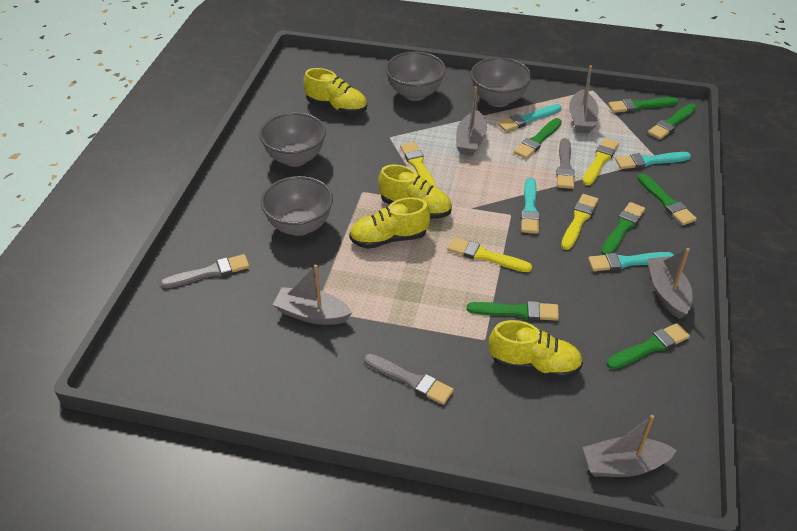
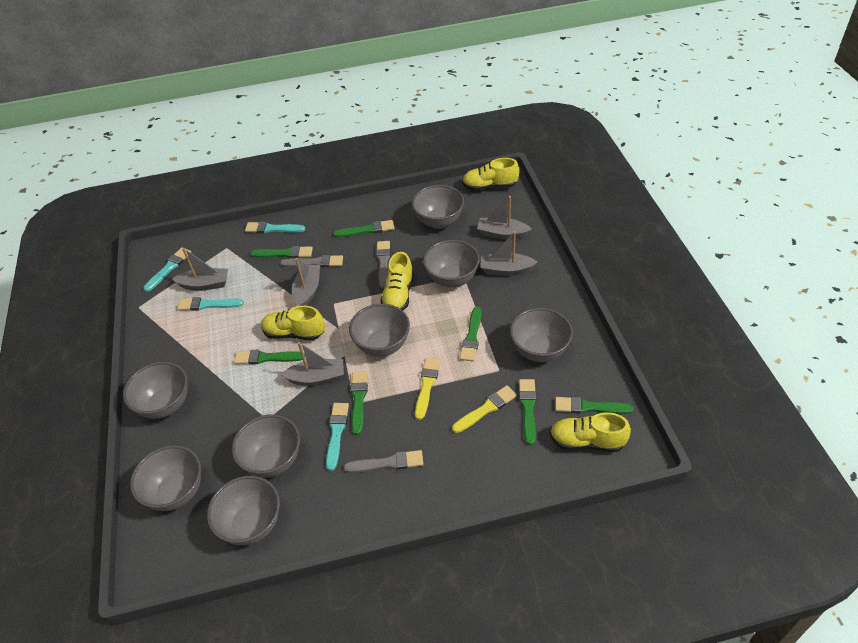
grey bowl: 4 -> 8
yellow brush: 4 -> 2

